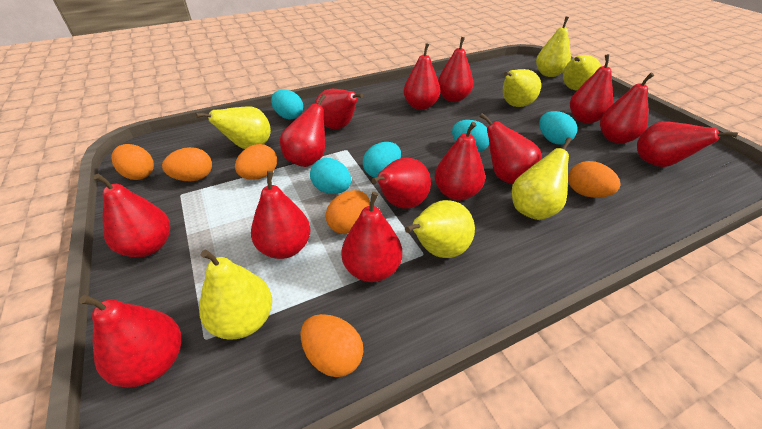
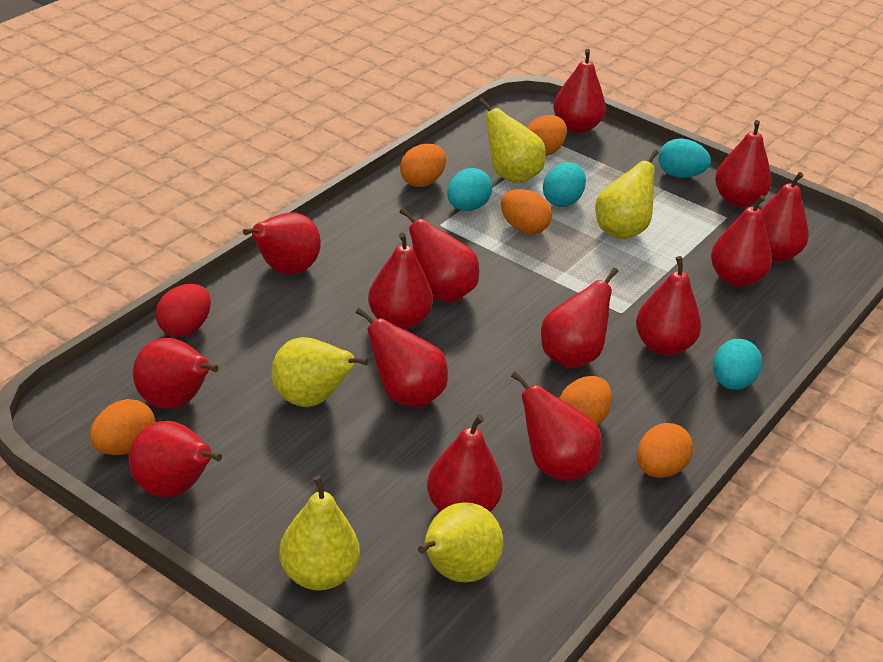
red egg: 0 -> 1
turquoise egg: 5 -> 4
yellow pear: 7 -> 5

